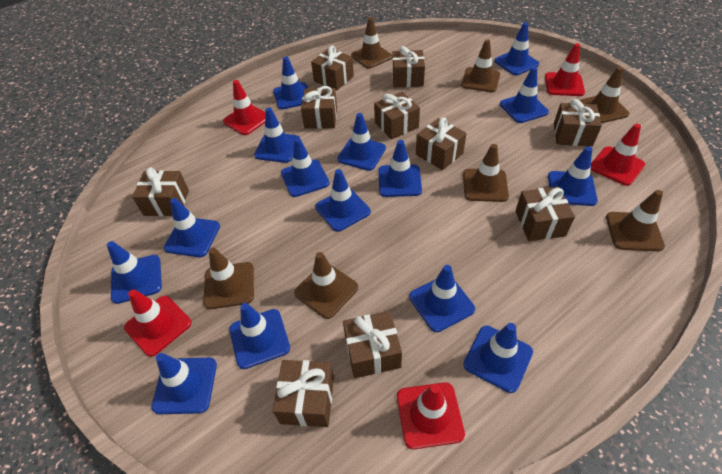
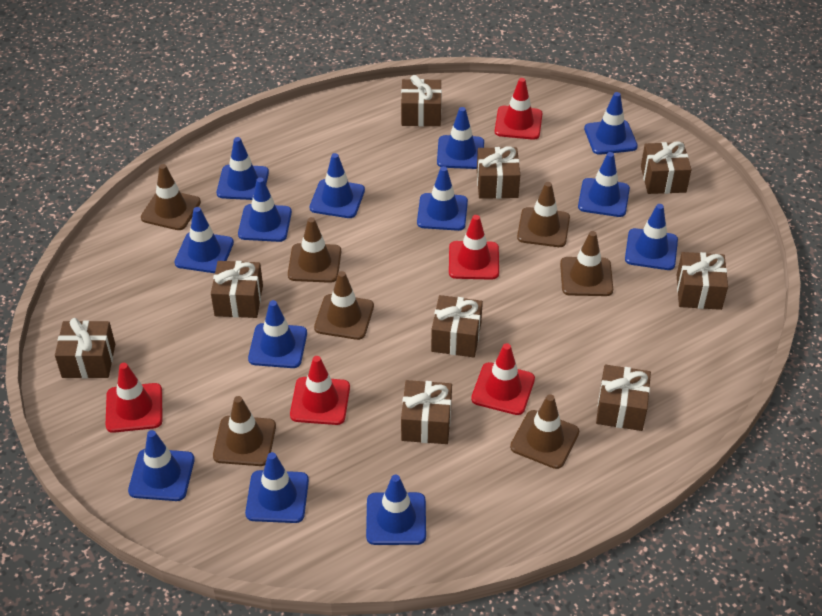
blue traffic cone: 15 -> 13
brown gift: 10 -> 9

